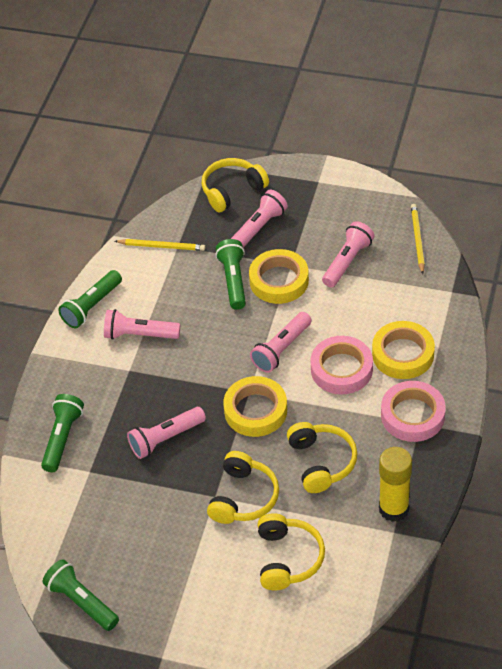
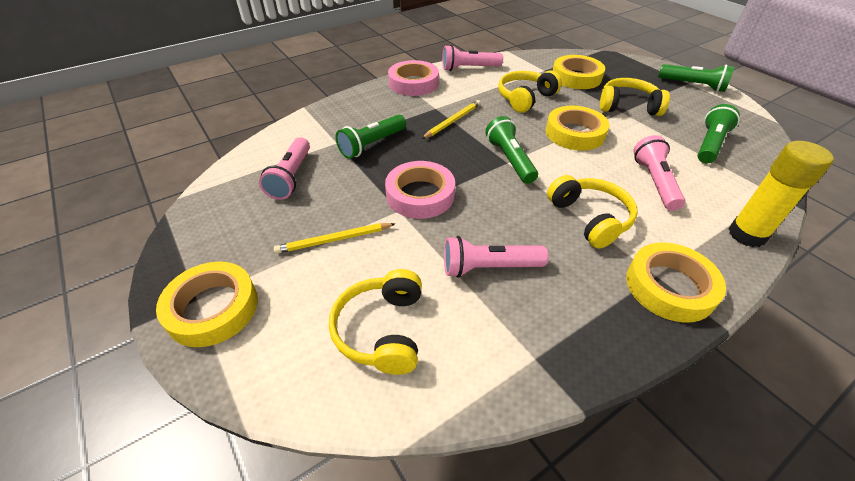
pink flashlight: 5 -> 4
yellow tape: 3 -> 4

